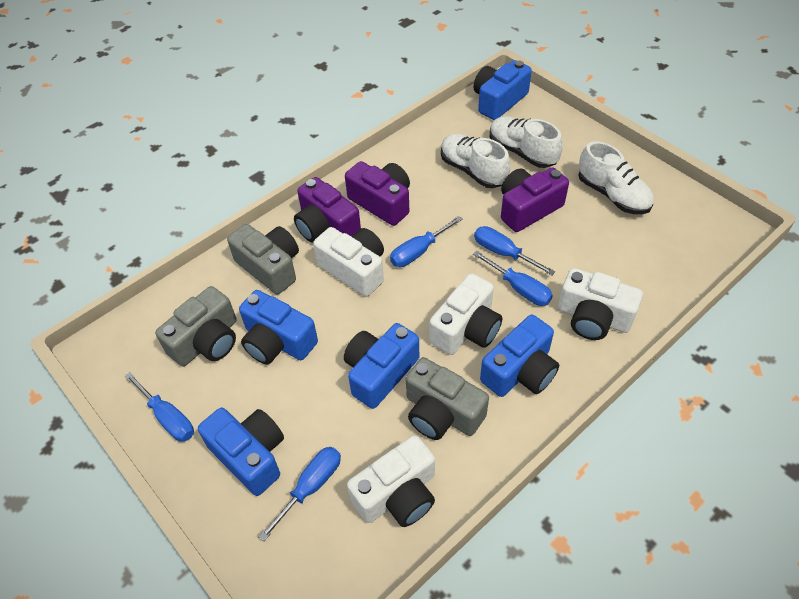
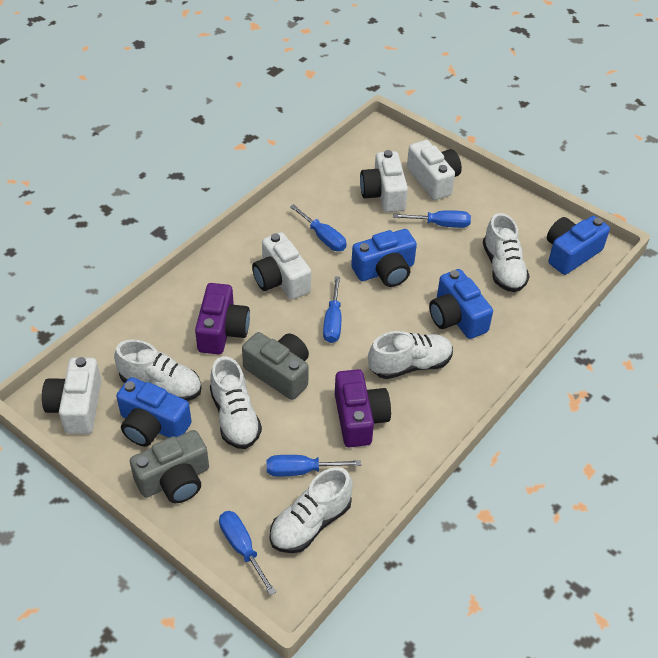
blue camera: 5 -> 4
grey camera: 3 -> 2
purple camera: 3 -> 2
white shoe: 3 -> 5

